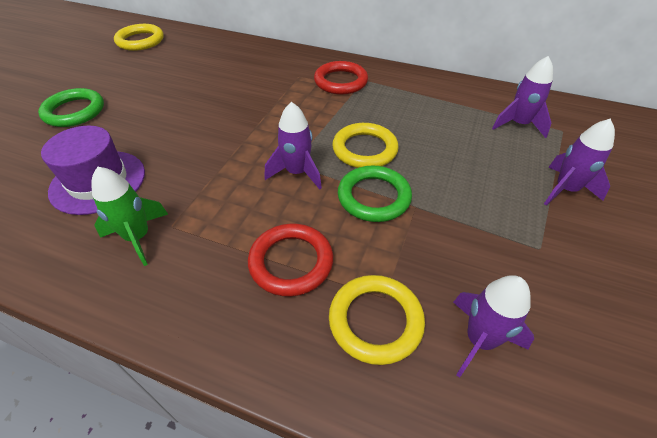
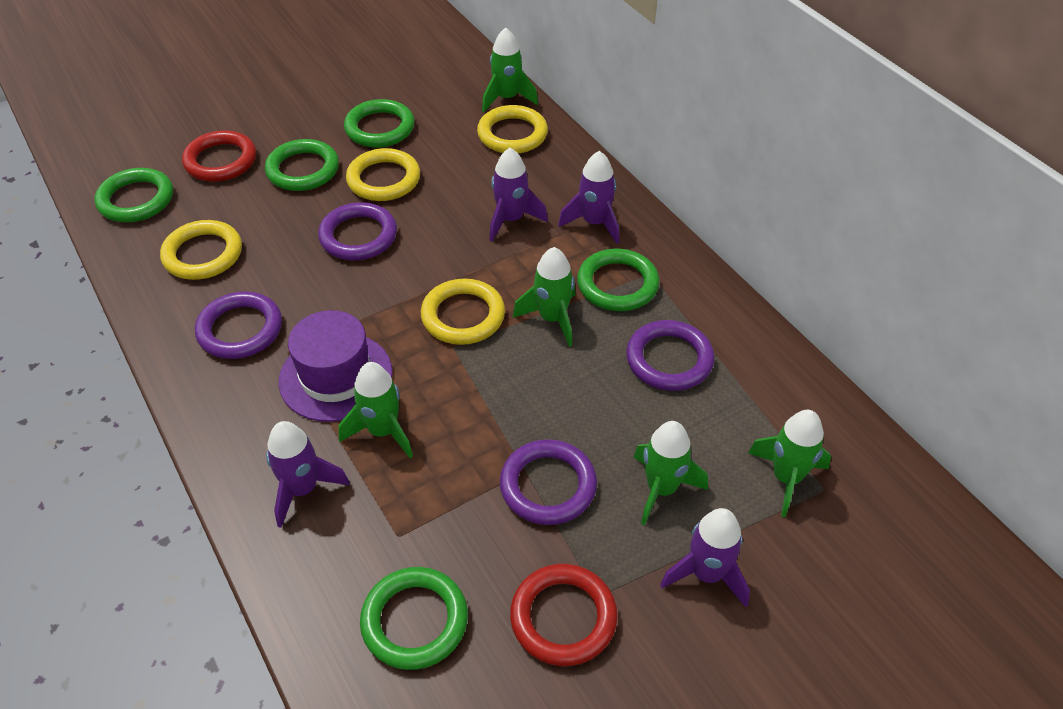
green ring: 2 -> 5
green rocket: 1 -> 5
purple ring: 0 -> 4
yellow ring: 3 -> 4

